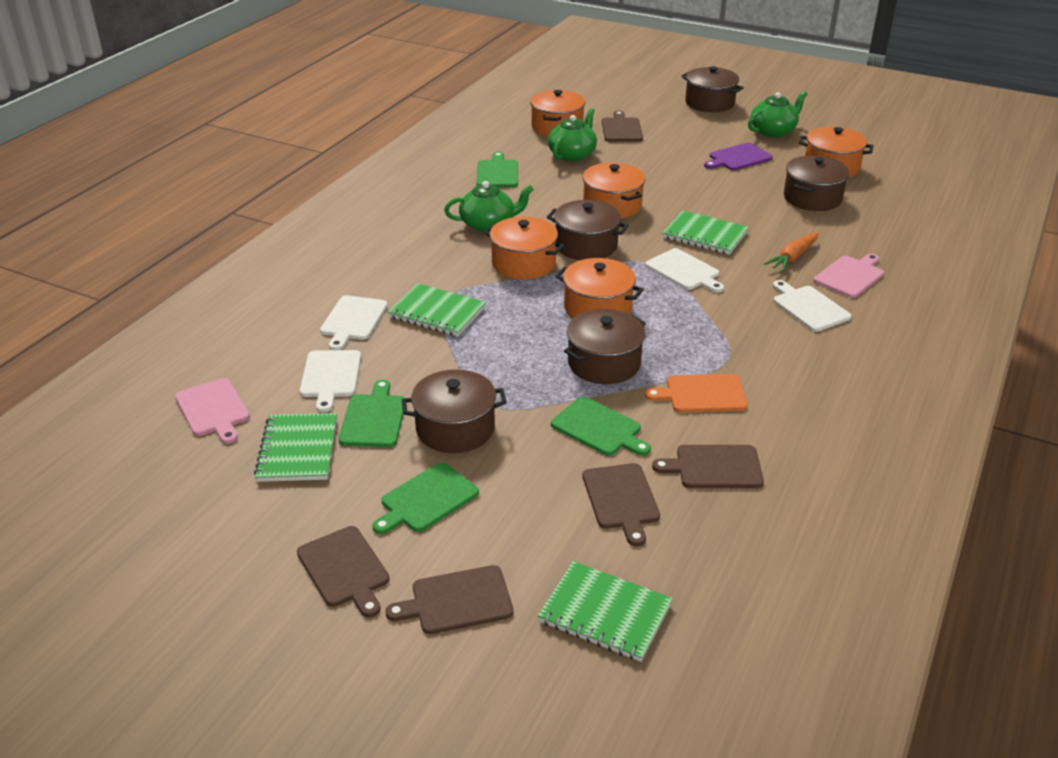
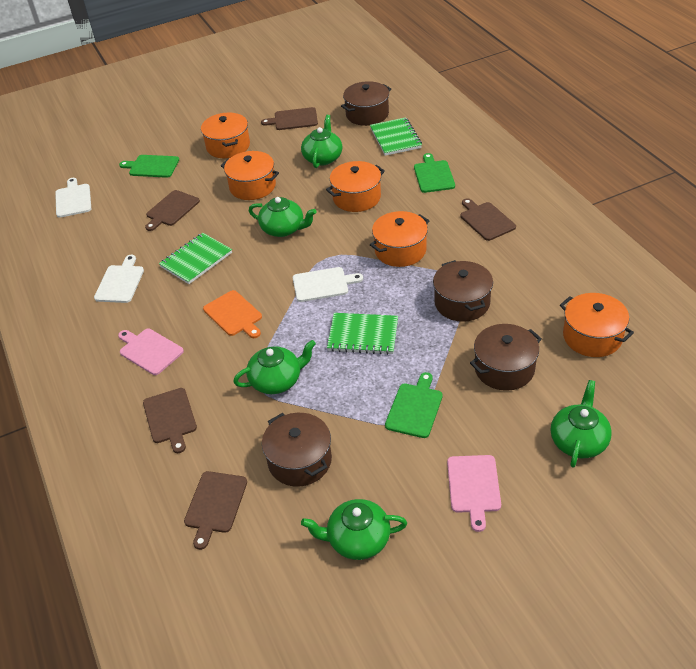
brown pot: 5 -> 4
green cutting board: 4 -> 3
green notebook: 4 -> 3
green teapot: 3 -> 5
orange carrot: 1 -> 0
purple cutting board: 1 -> 0
white cutting board: 4 -> 3

